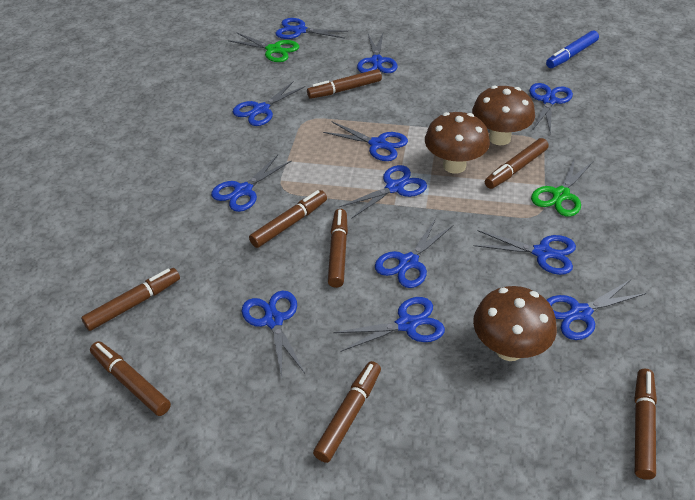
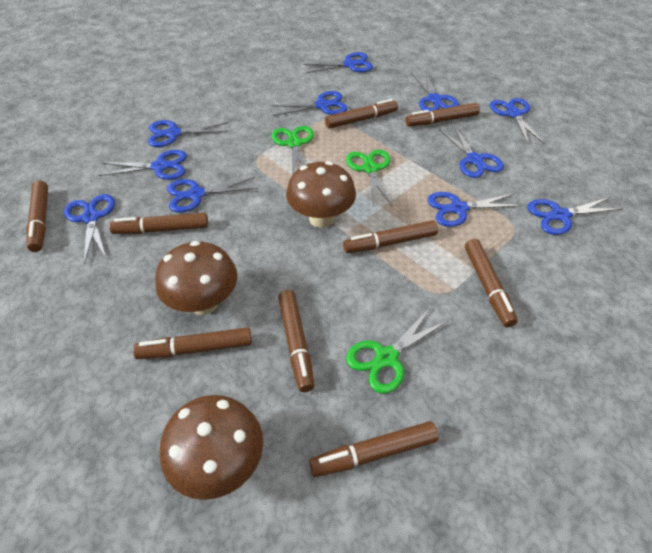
blue marker: 1 -> 0
blue scissors: 12 -> 11
brown marker: 8 -> 9
green scissors: 2 -> 3

